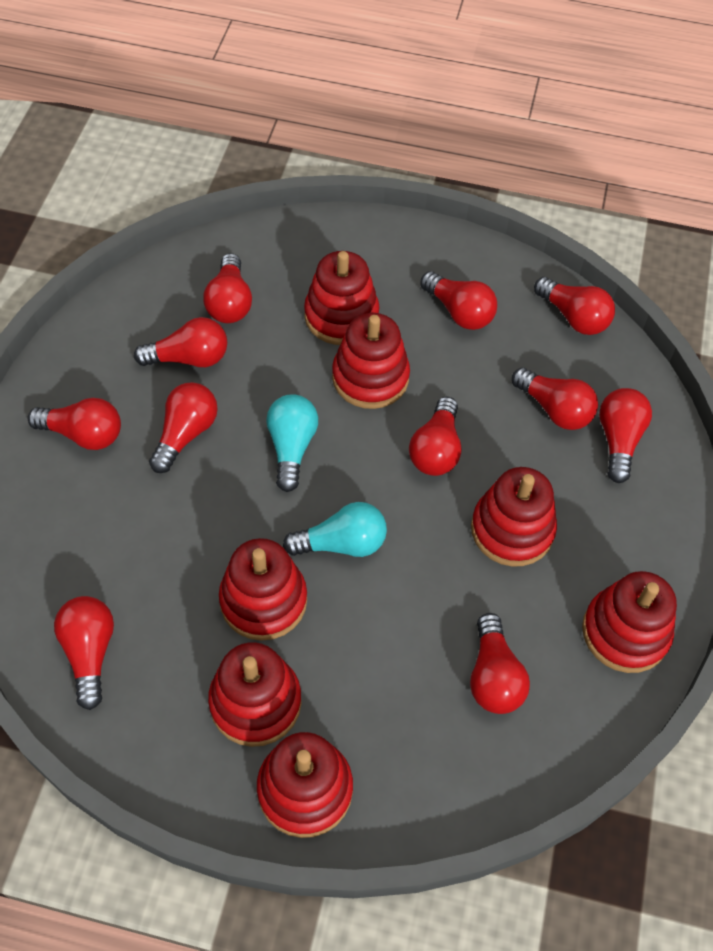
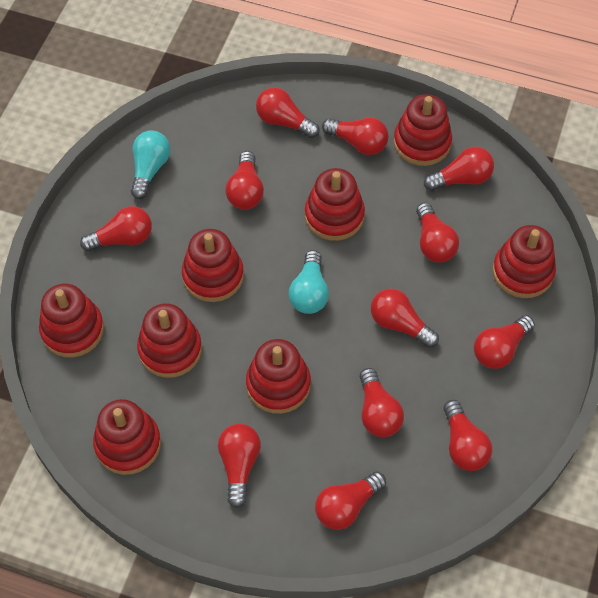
red light bulb: 11 -> 12
red stacking toy: 7 -> 8

